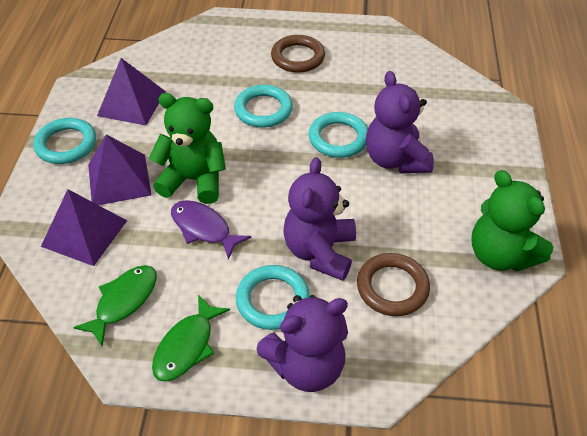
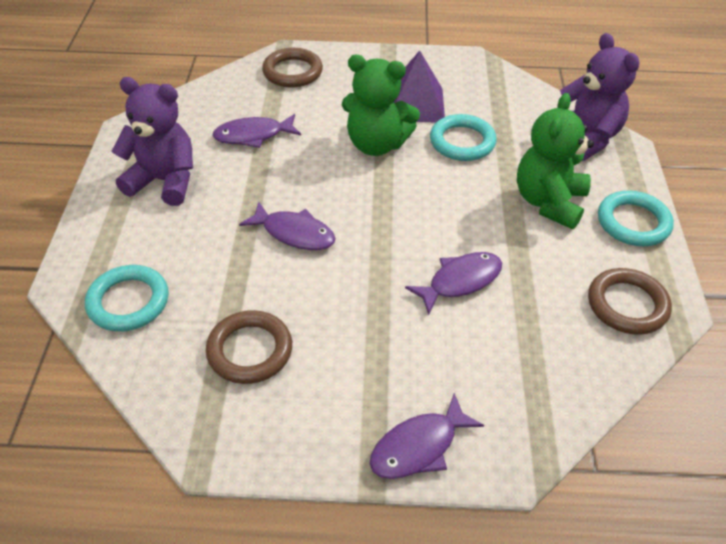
brown ring: 2 -> 3
green fish: 2 -> 0
purple fish: 1 -> 4
purple pyramid: 3 -> 1
purple teddy bear: 3 -> 2
turquoise ring: 4 -> 3

